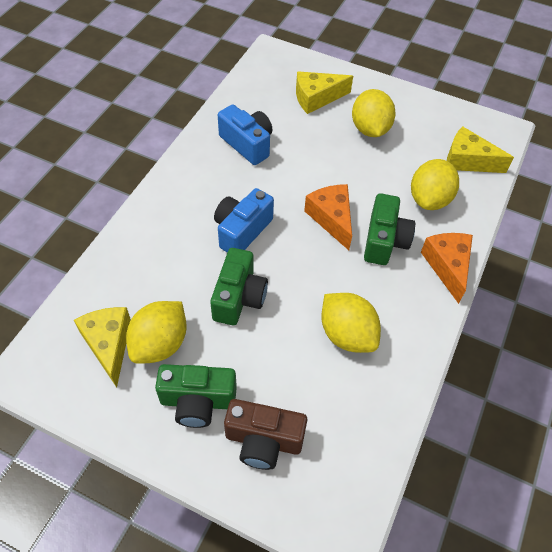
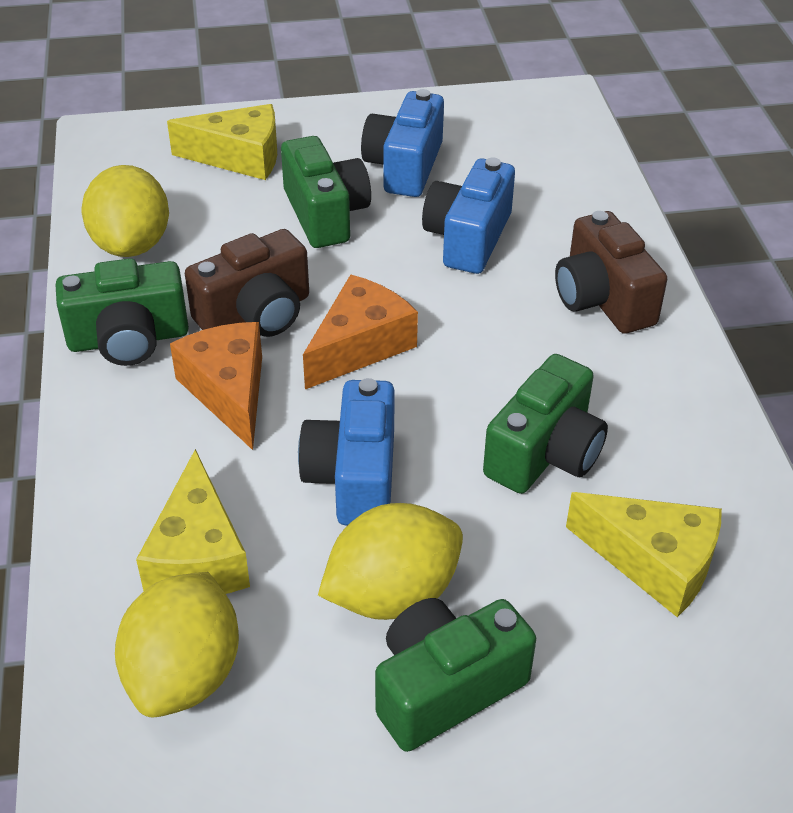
blue camera: 2 -> 3
brown camera: 1 -> 2
green camera: 3 -> 4
yellow lemon: 4 -> 3

